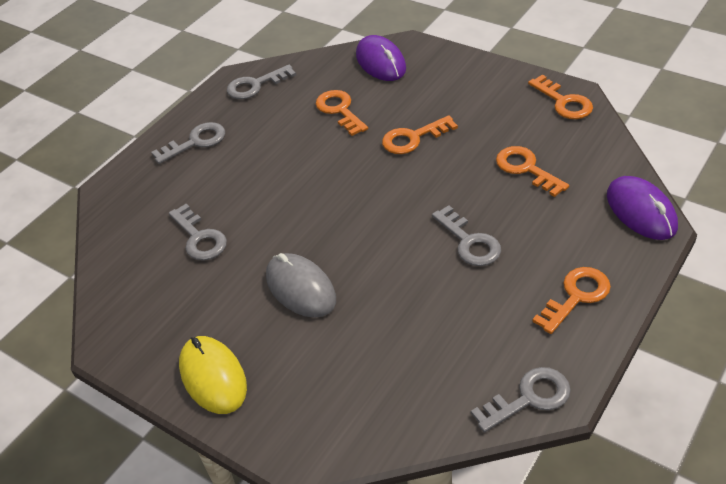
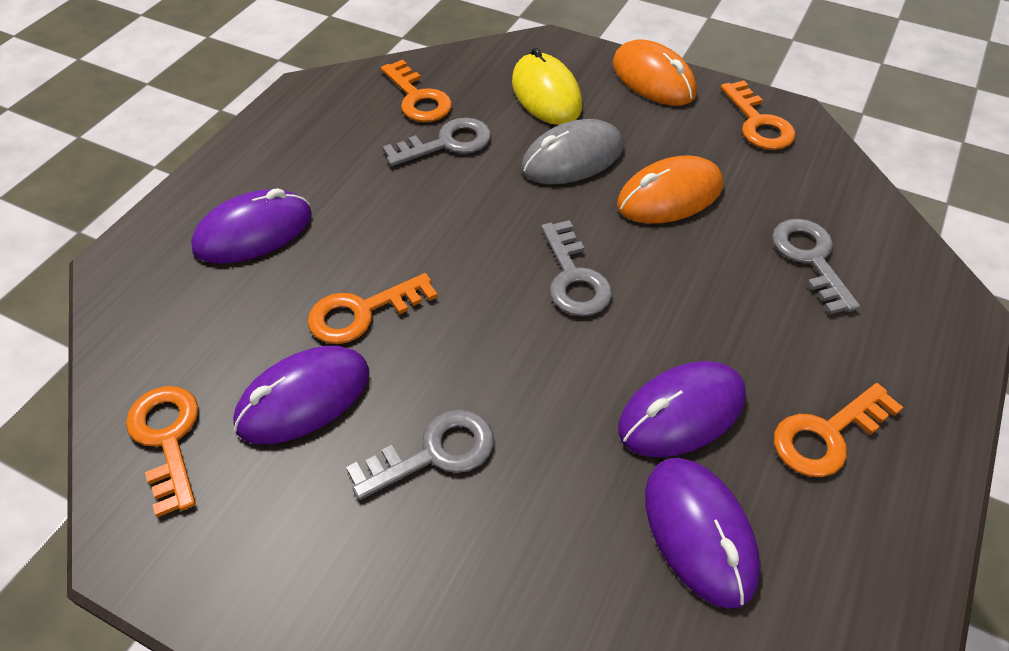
grey key: 5 -> 4
orange mouse: 0 -> 2
purple mouse: 2 -> 4

